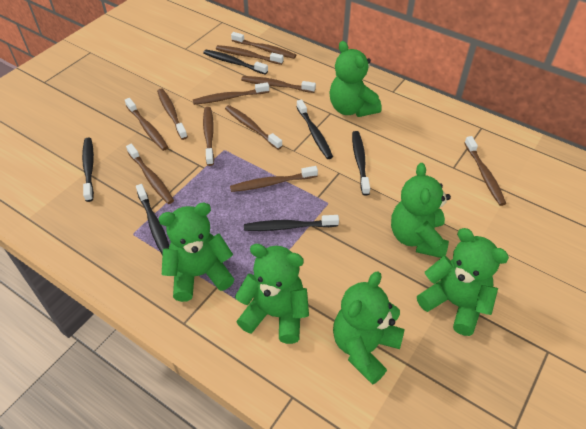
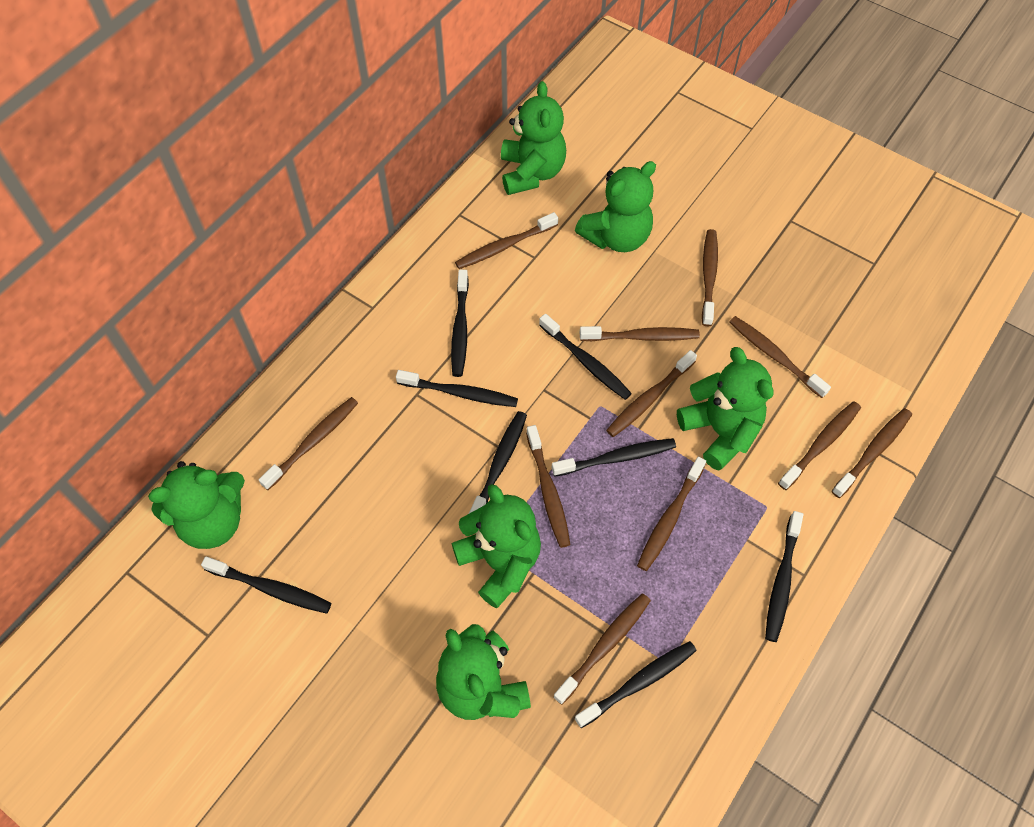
black toothbrush: 6 -> 8

